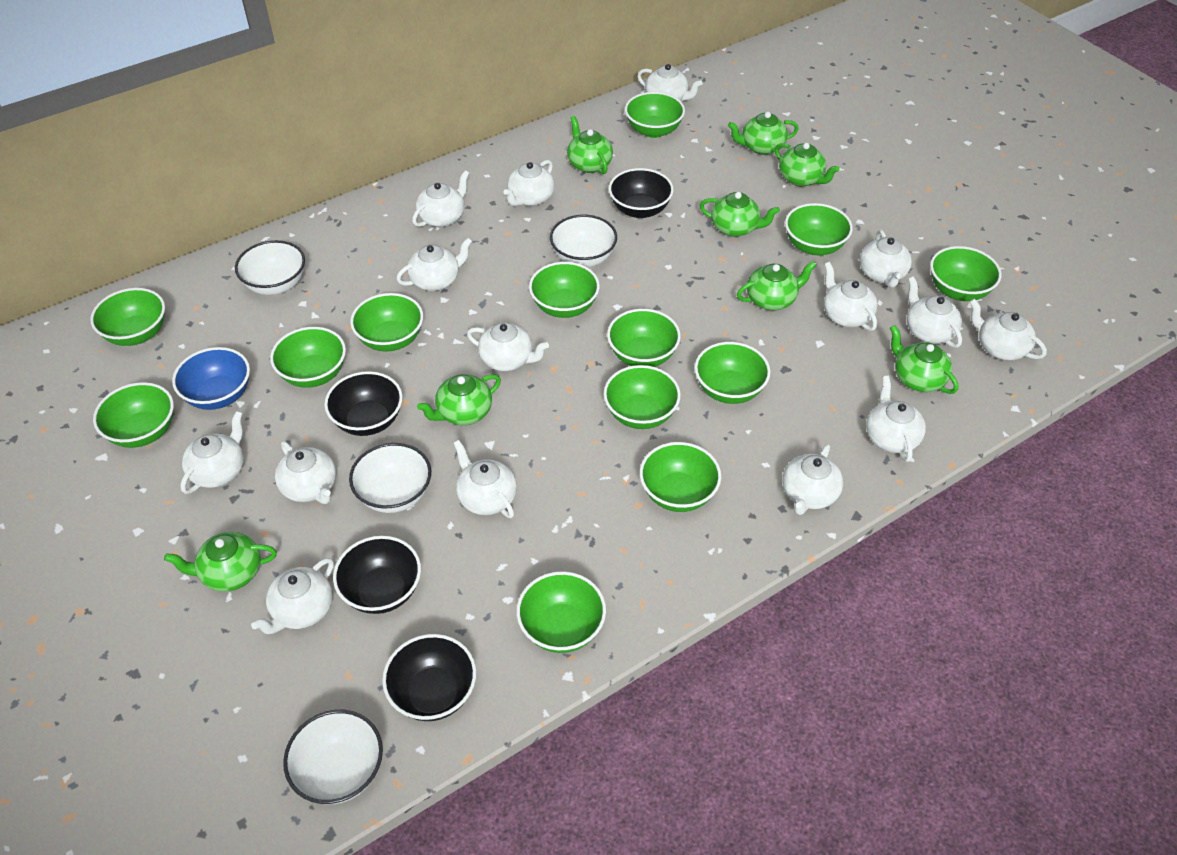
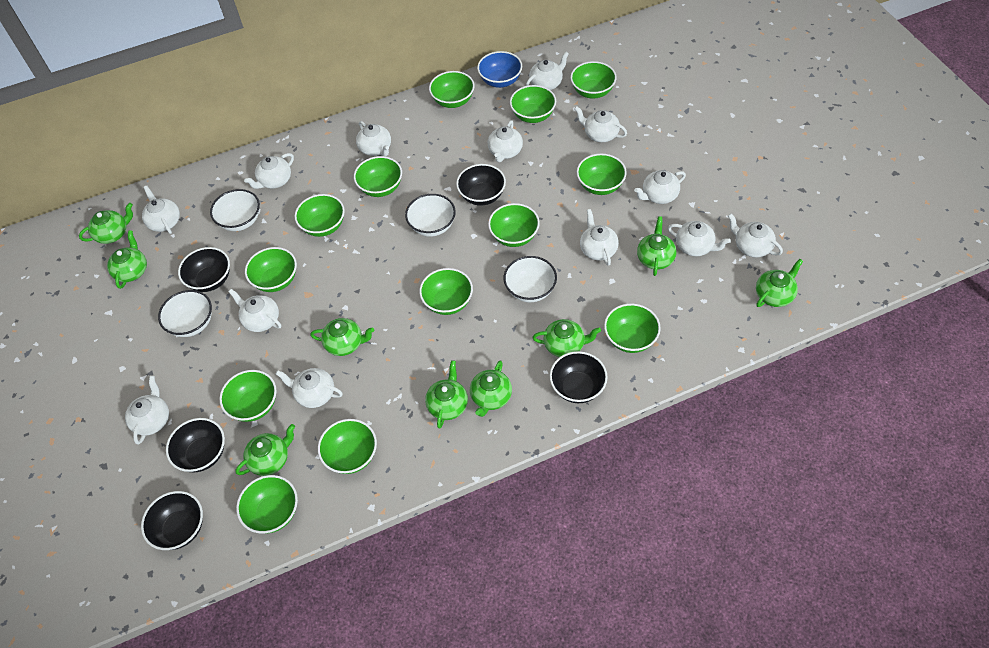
black bowl: 4 -> 5
green teapot: 8 -> 9
white teapot: 15 -> 13

